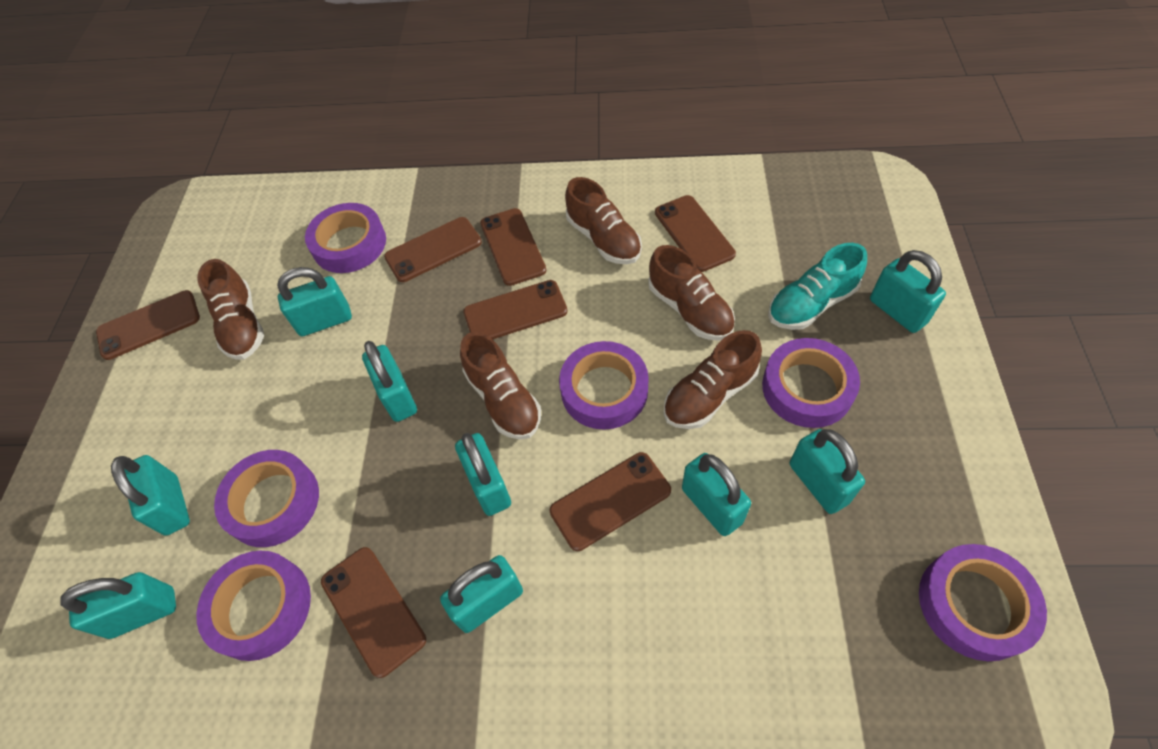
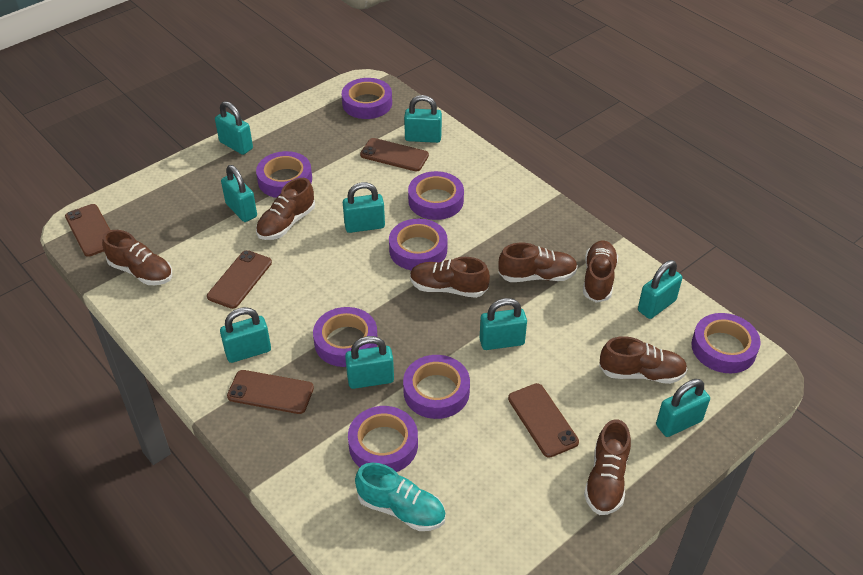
brown phone: 7 -> 5
brown shoe: 5 -> 7
purple tape: 6 -> 8

